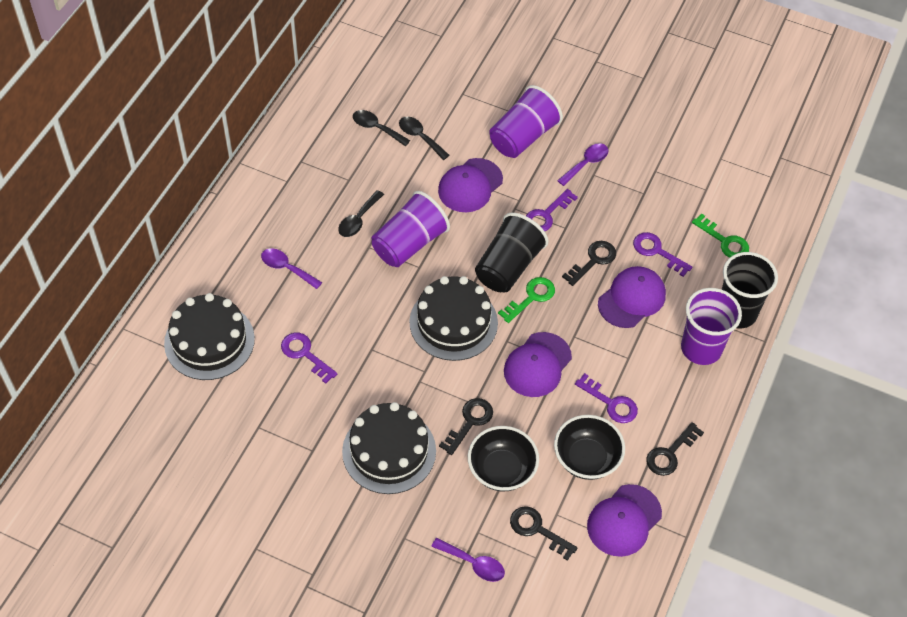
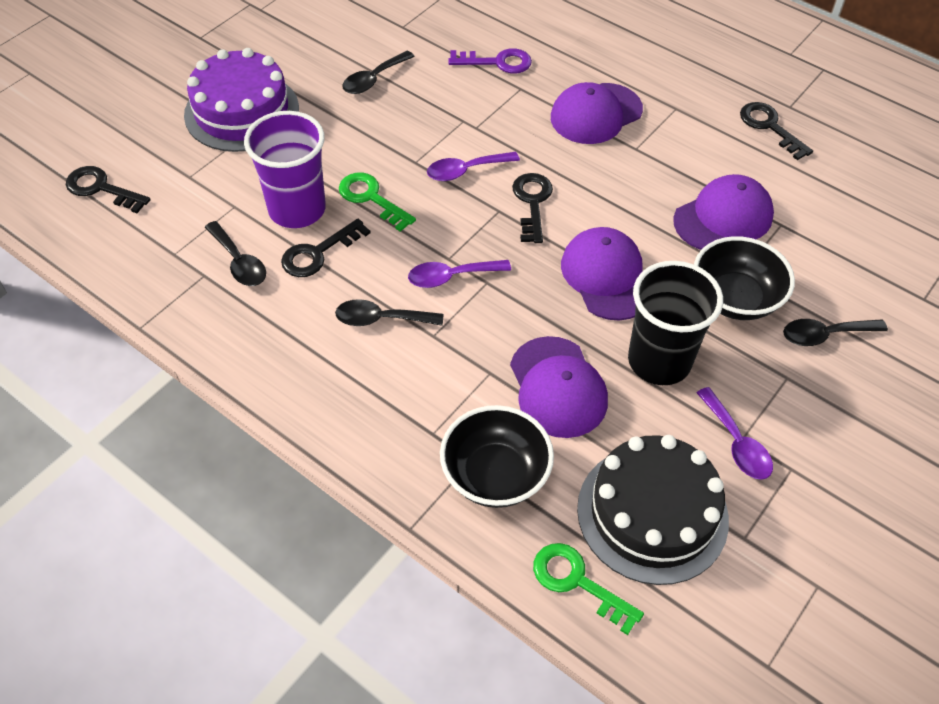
black cake: 3 -> 1
black cup: 2 -> 1
black spoon: 3 -> 4
purple cake: 0 -> 1
purple cup: 3 -> 1
purple key: 4 -> 1

